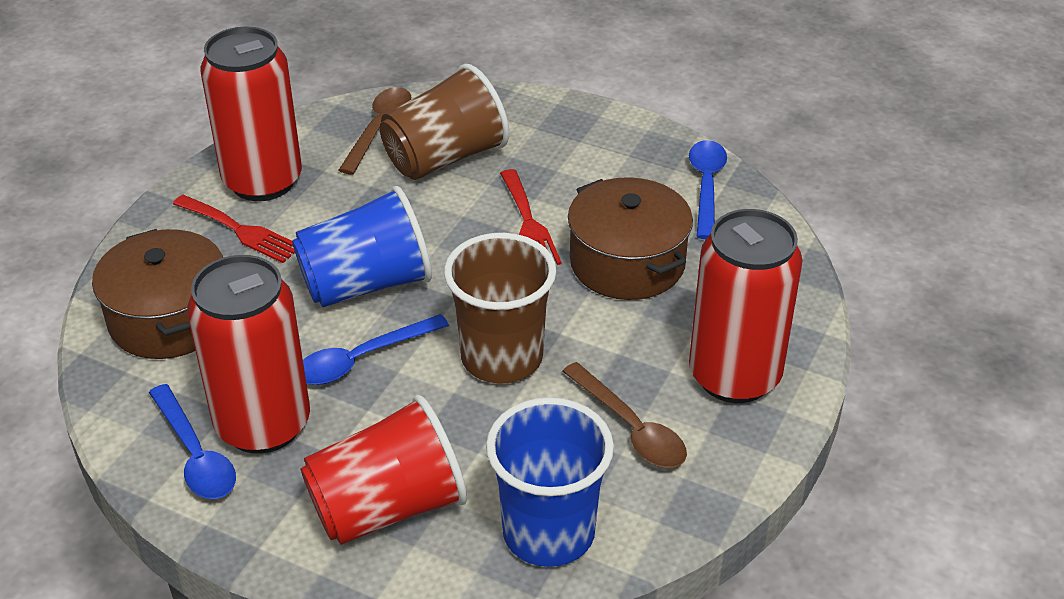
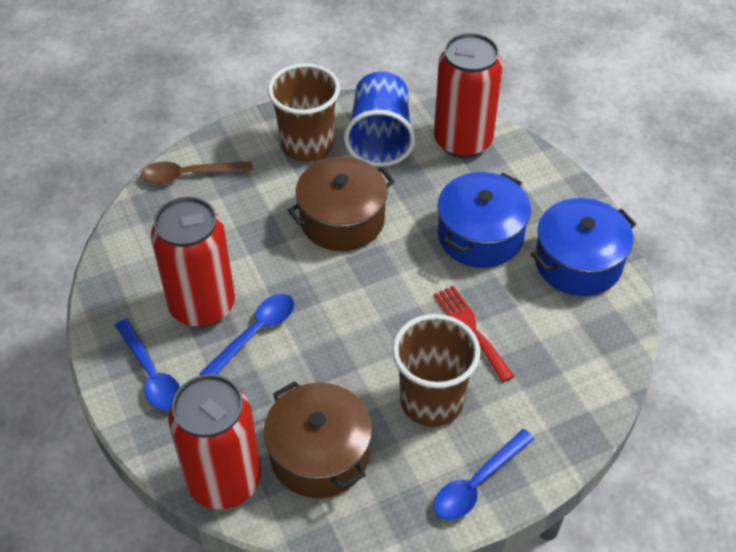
blue cup: 2 -> 1
blue pot: 0 -> 2
brown spoon: 2 -> 1
red cup: 1 -> 0
red fork: 2 -> 1

